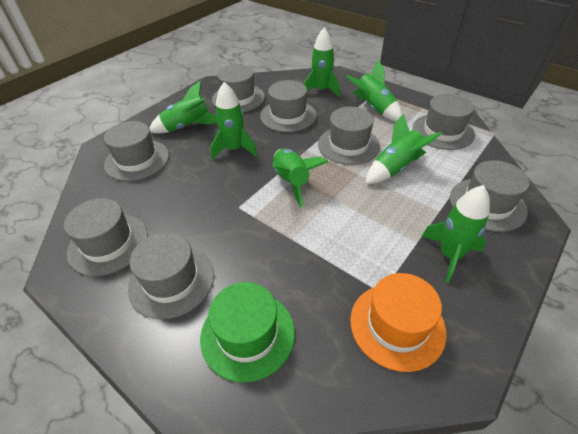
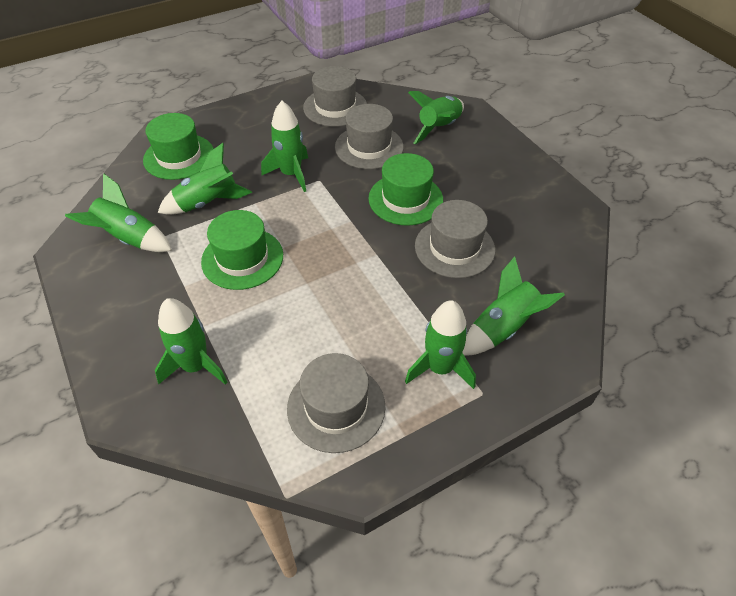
green hat: 1 -> 3
grey hat: 8 -> 4
orange hat: 1 -> 0

